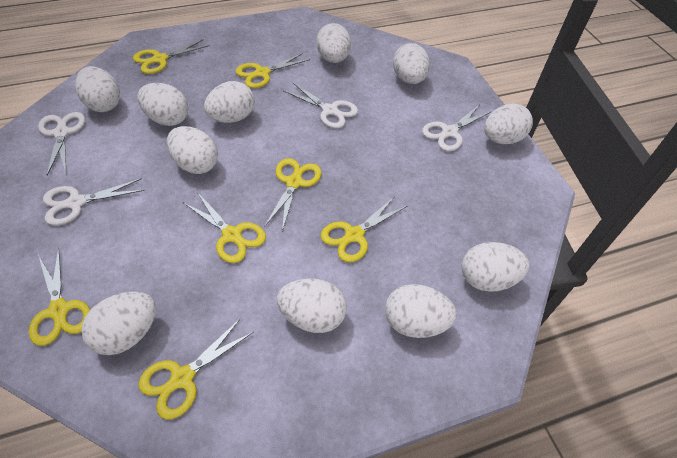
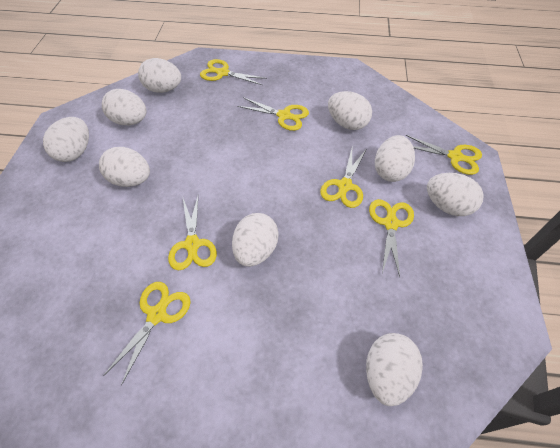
white egg: 11 -> 9
white scissors: 4 -> 0

